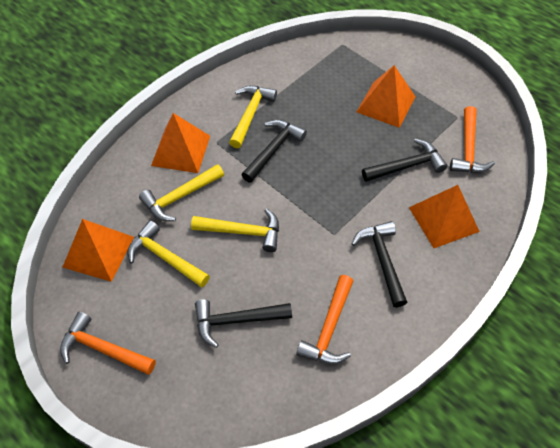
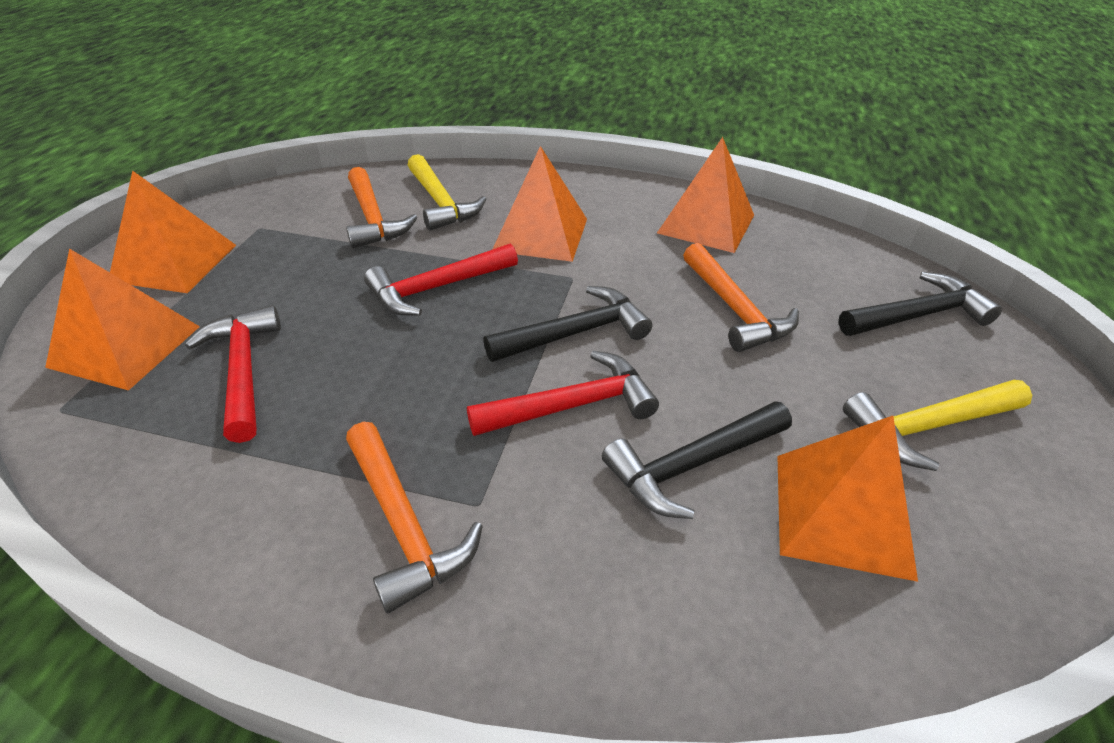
black hammer: 4 -> 3
orange pyramid: 4 -> 5
red hammer: 0 -> 3
yellow hammer: 4 -> 2

